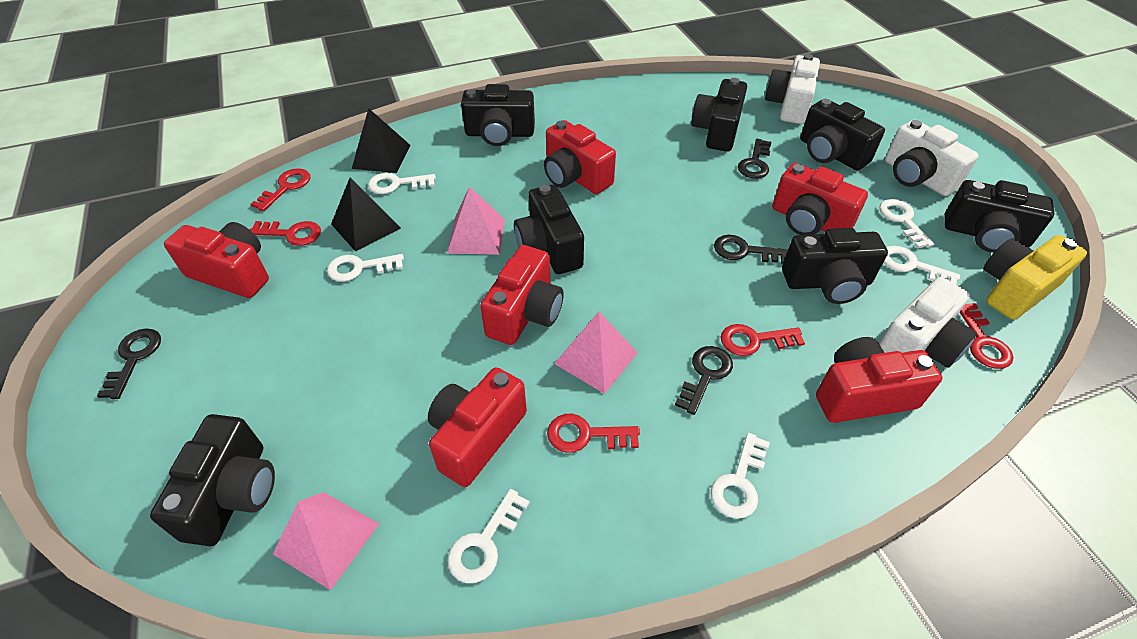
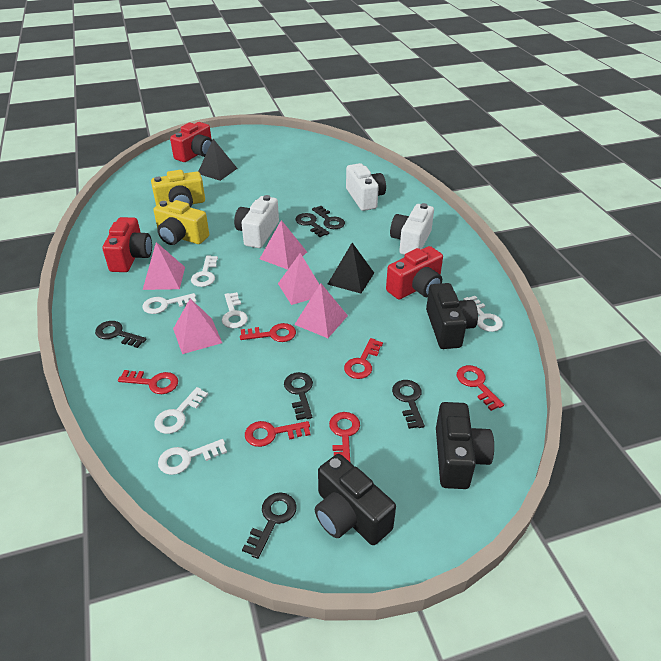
black camera: 7 -> 3
black key: 4 -> 6
pink pyramid: 3 -> 5
red camera: 6 -> 3
red key: 5 -> 6
yellow camera: 1 -> 2

